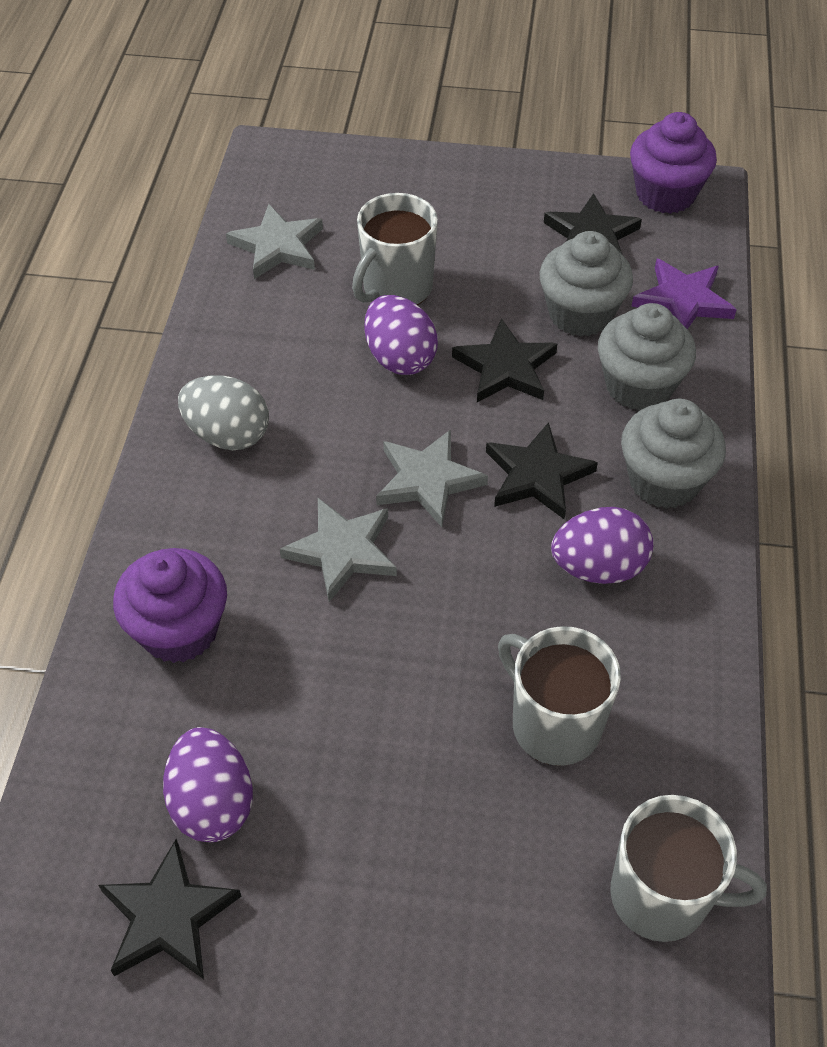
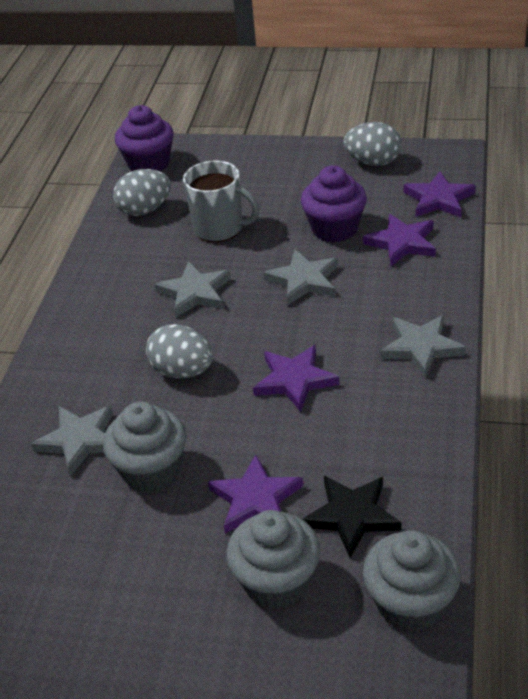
black star: 4 -> 1
grey egg: 1 -> 3
grey mug: 3 -> 1
grey star: 3 -> 4
purple egg: 3 -> 0
purple star: 1 -> 4

